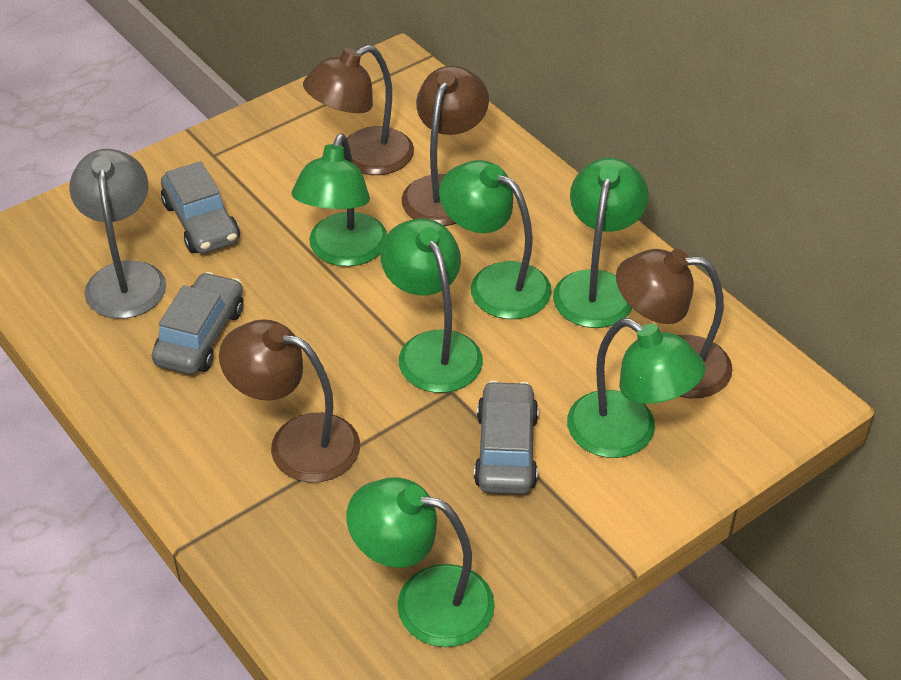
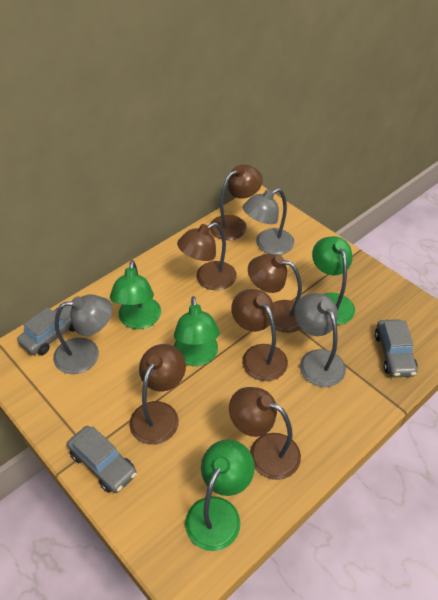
brown lamp: 4 -> 6
green lamp: 6 -> 4
grey lamp: 1 -> 3

